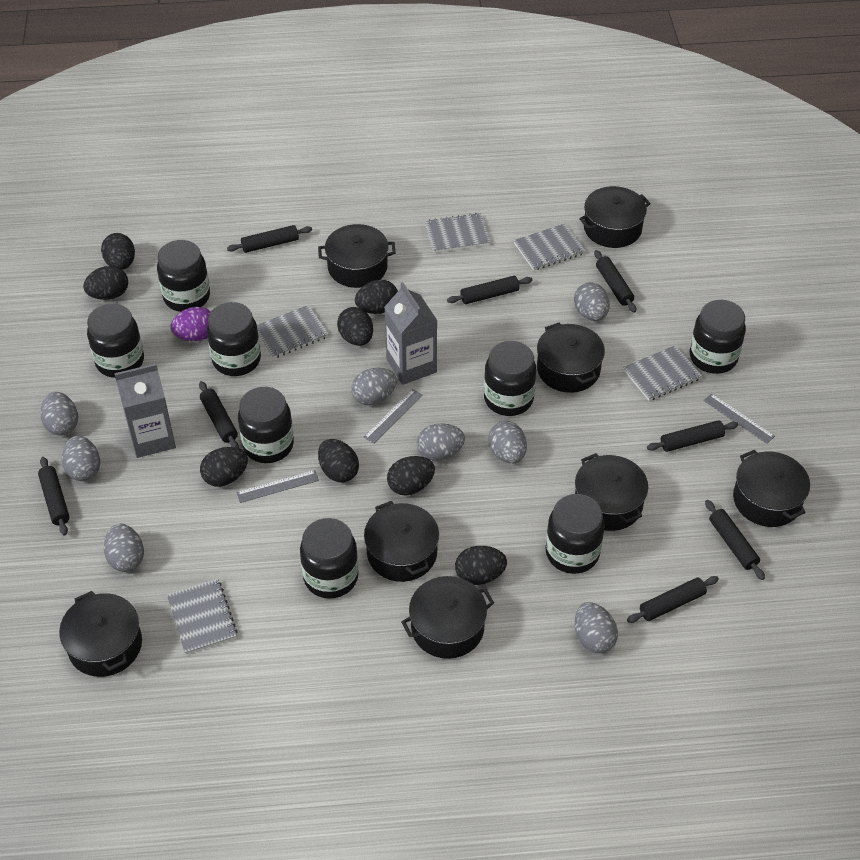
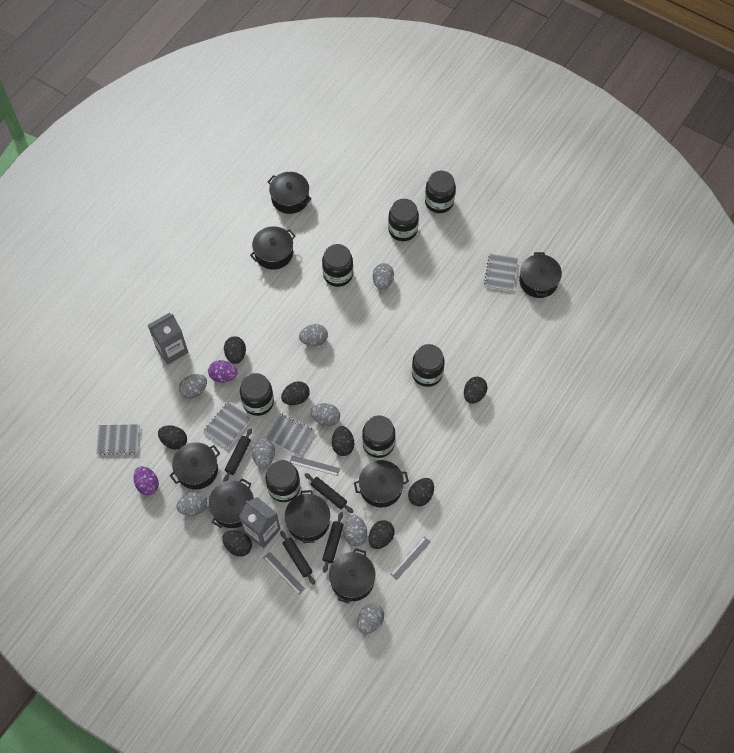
black jar: 8 -> 7
black rolling pin: 8 -> 4
grey notebook: 5 -> 4
purple egg: 1 -> 2

